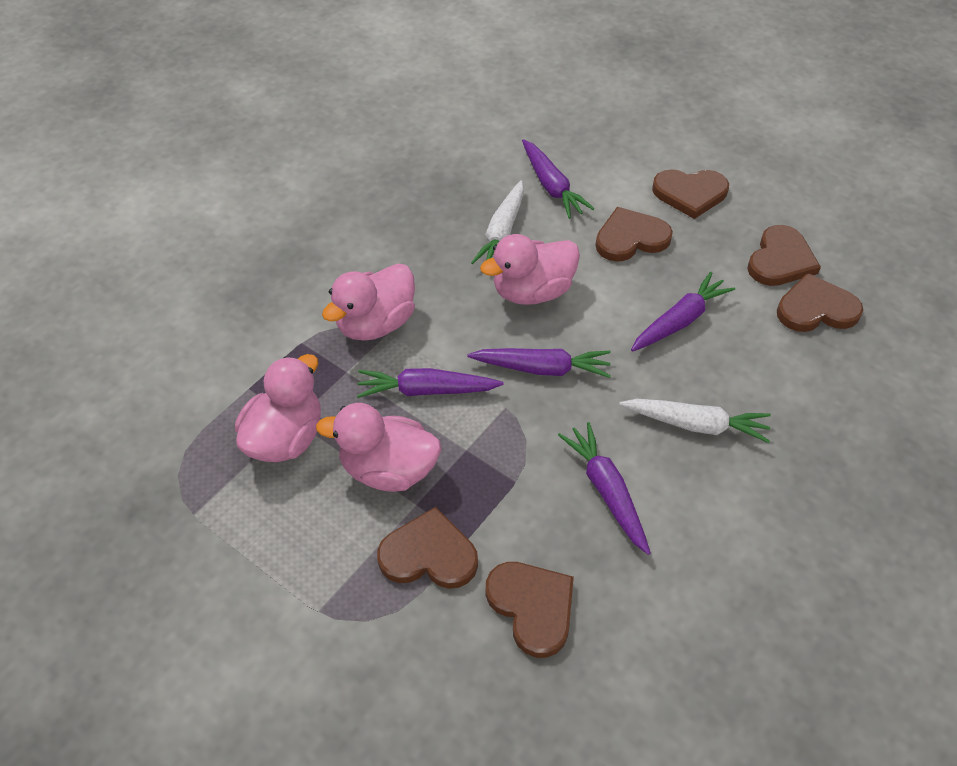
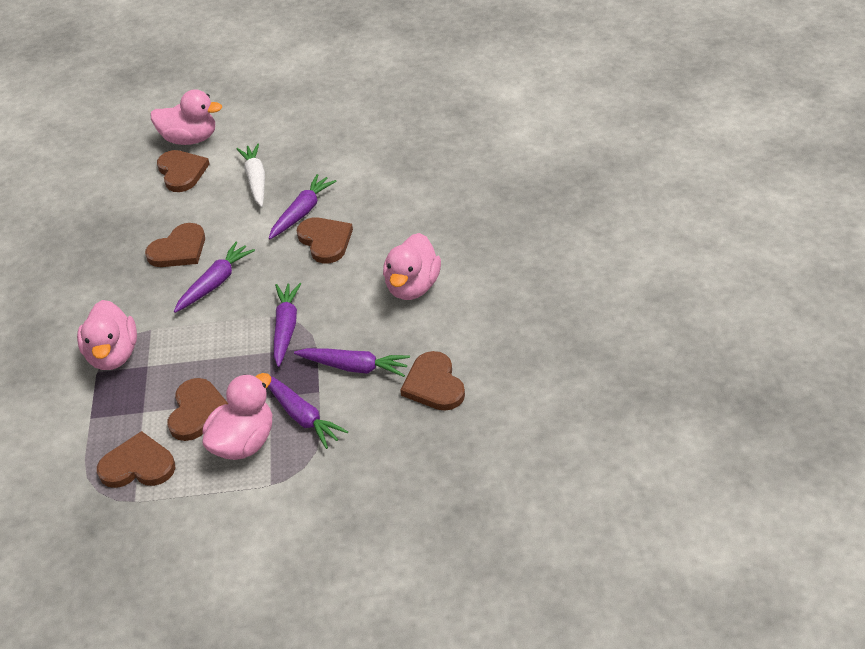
white carrot: 2 -> 1

